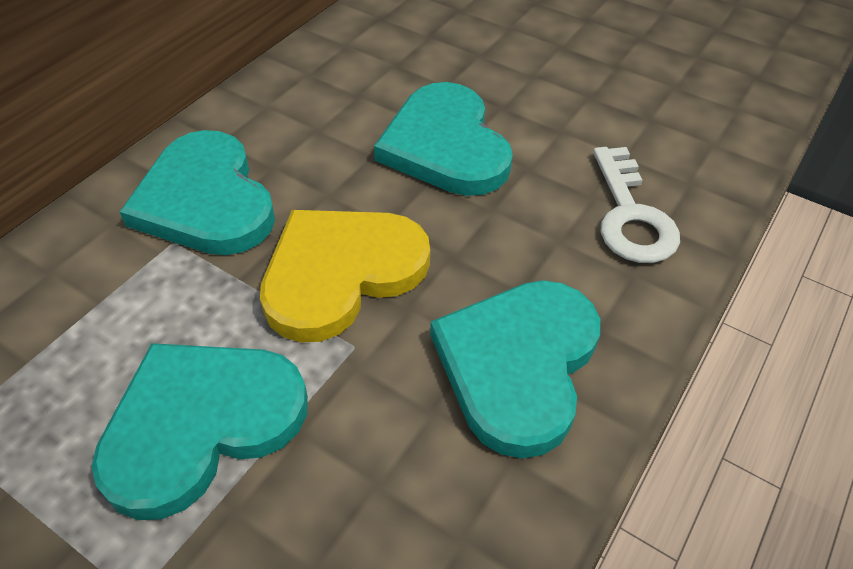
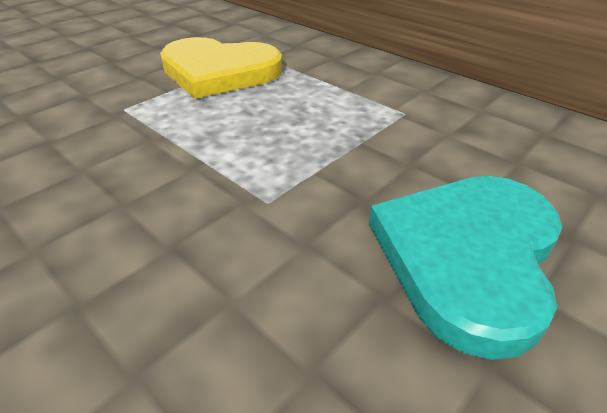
turquoise heart: 4 -> 1
white key: 1 -> 0

